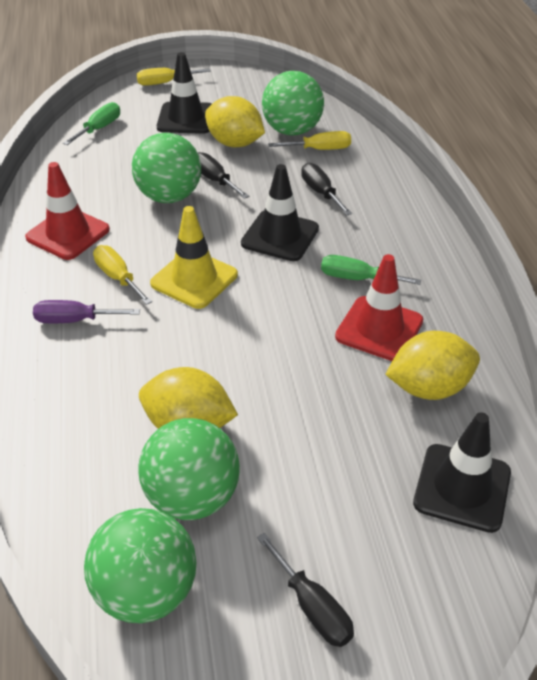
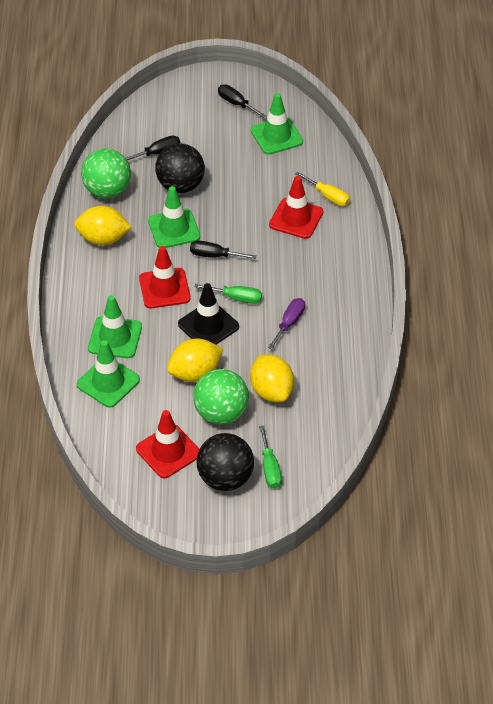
black ball: 0 -> 2
black traffic cone: 3 -> 1
green ball: 4 -> 2
green traffic cone: 0 -> 4
red traffic cone: 2 -> 3
yellow screwdriver: 3 -> 1
yellow traffic cone: 1 -> 0

